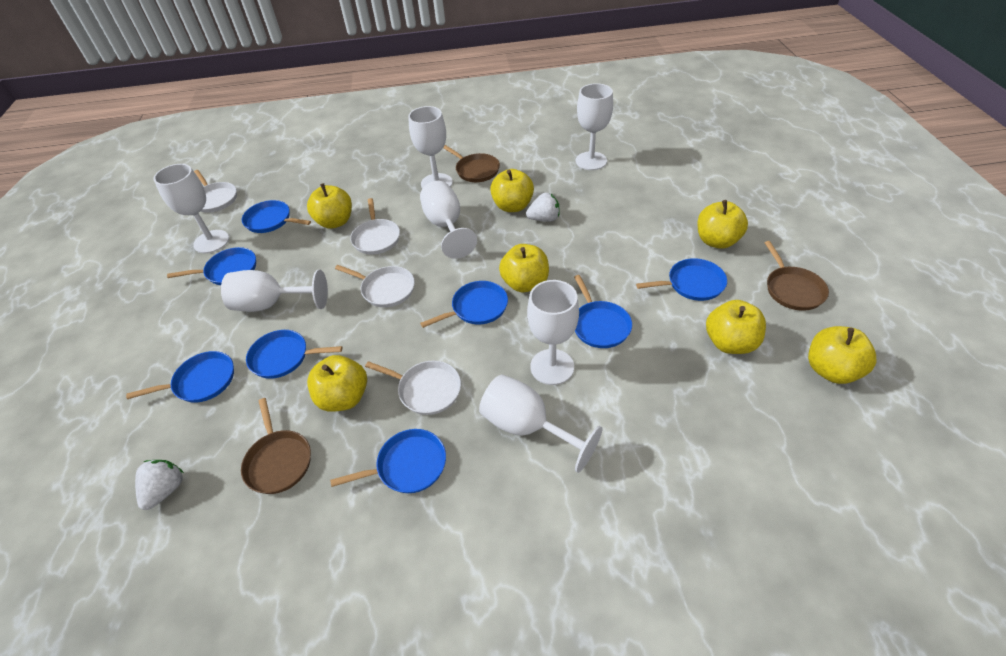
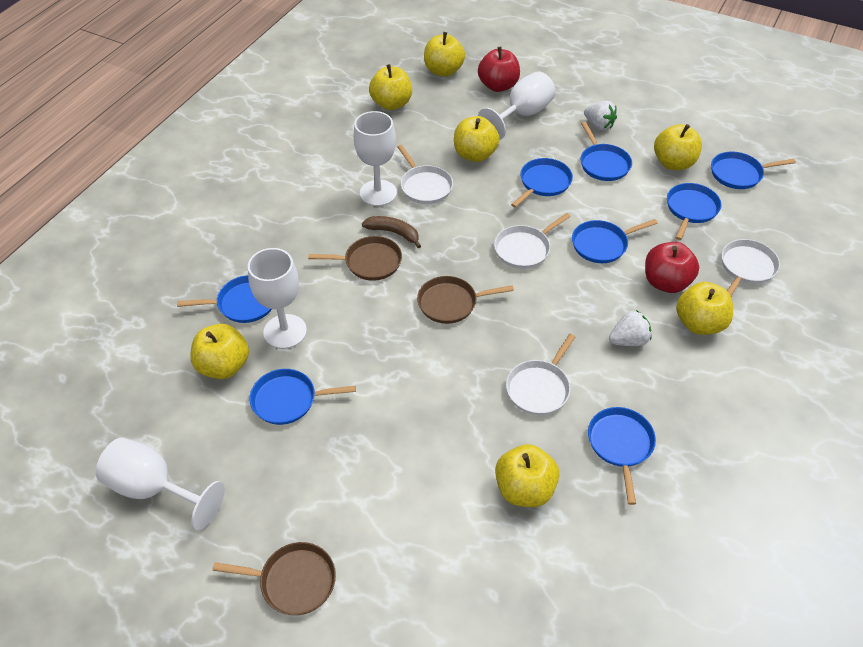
brown banana: 0 -> 1
red apple: 0 -> 2
white goblet: 7 -> 4

